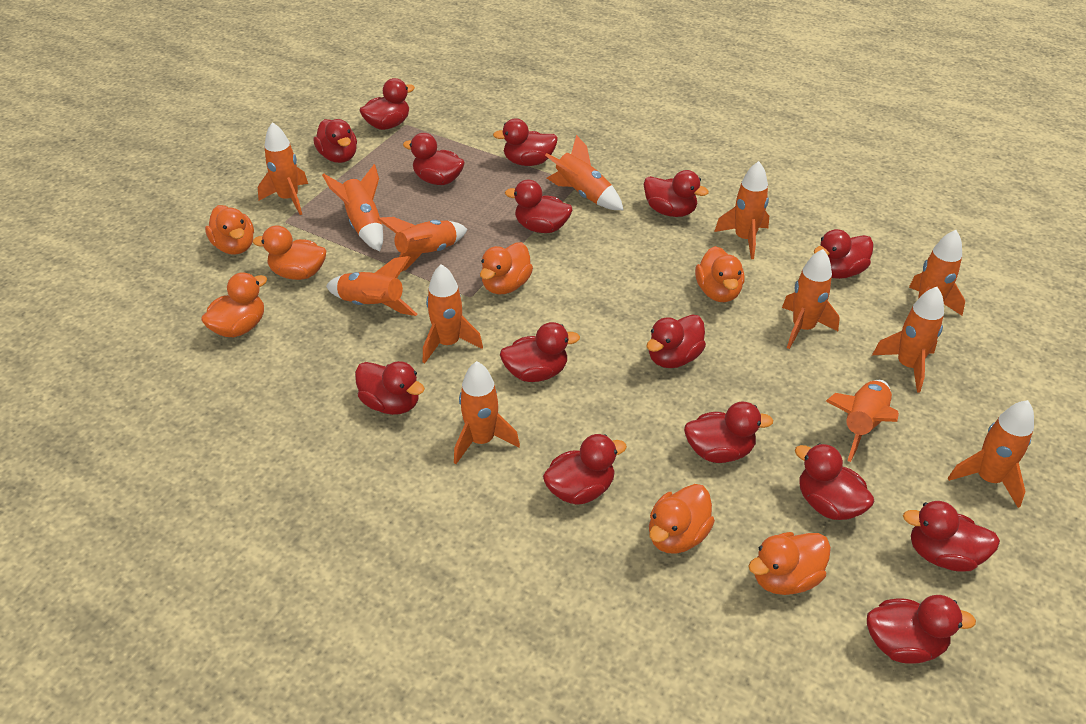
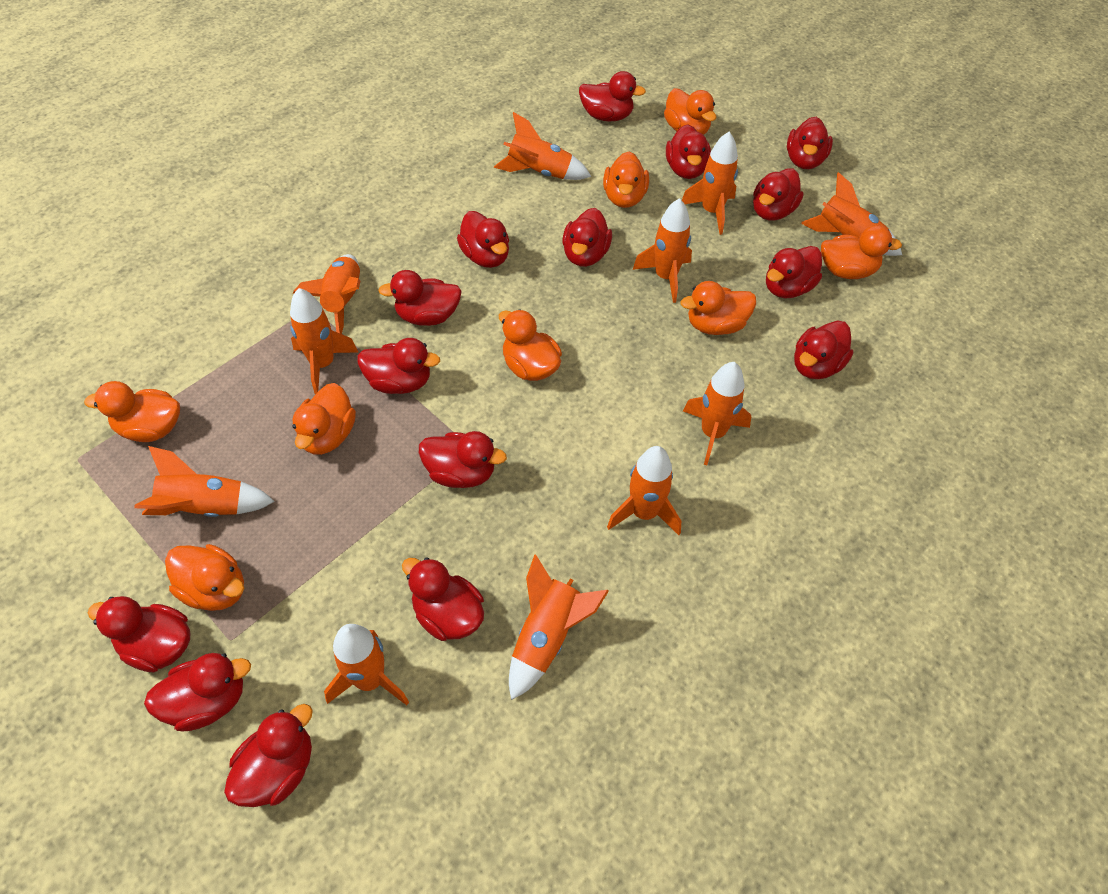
orange duck: 7 -> 8
orange rocket: 13 -> 11

